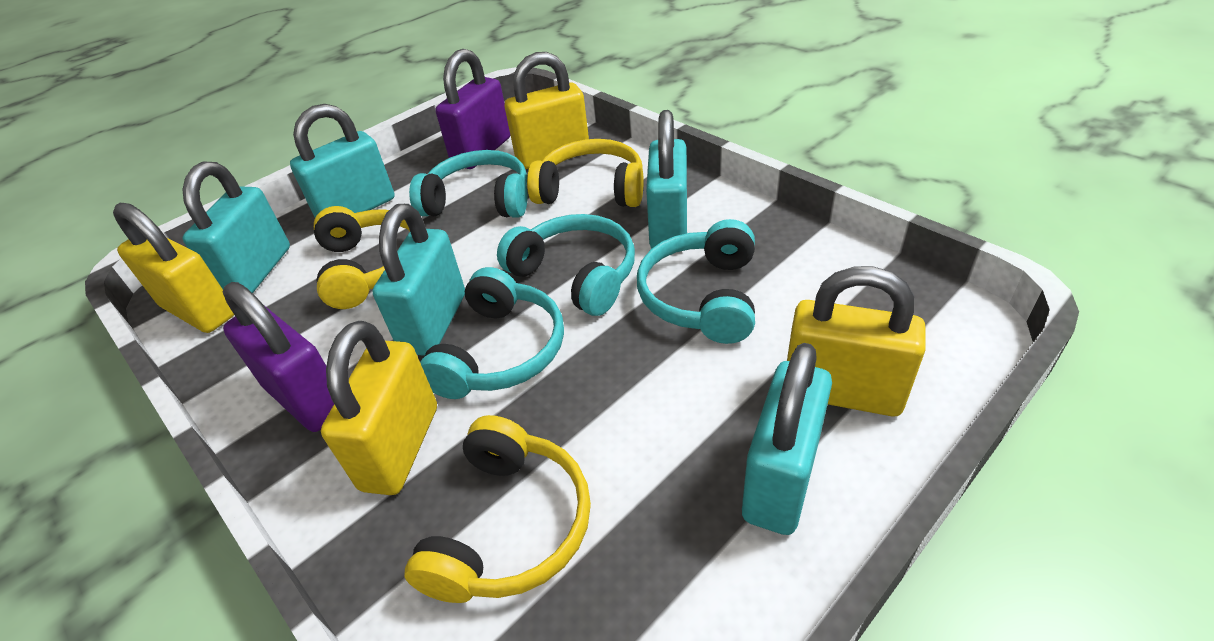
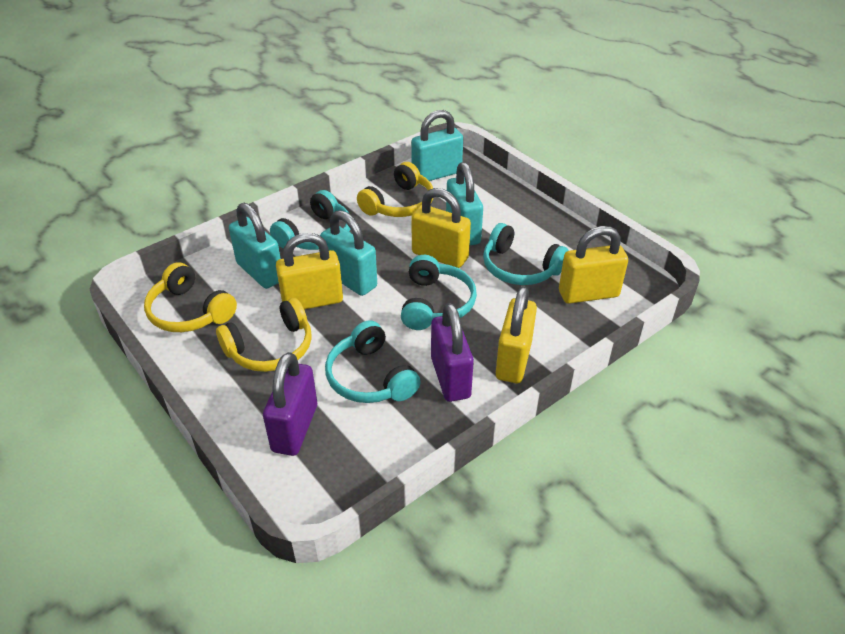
turquoise padlock: 5 -> 4

